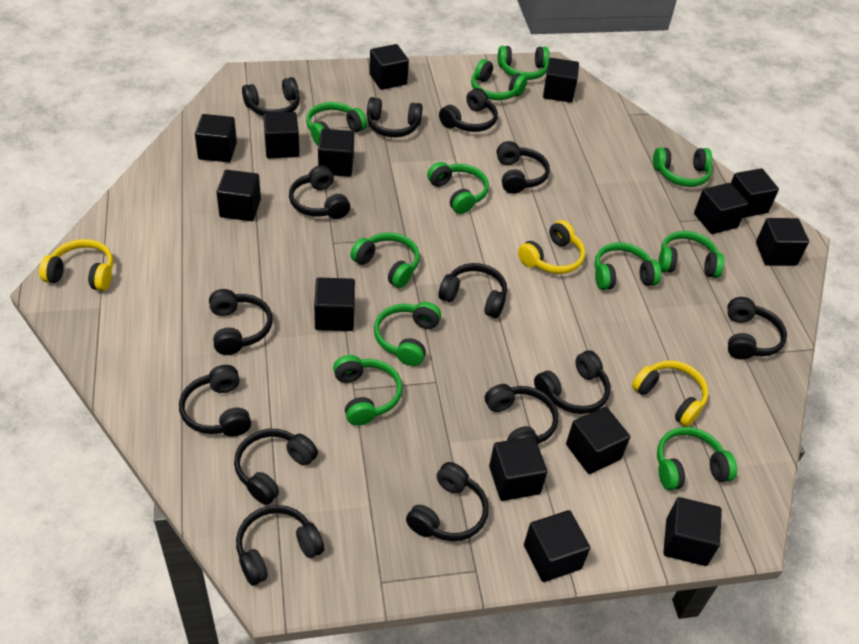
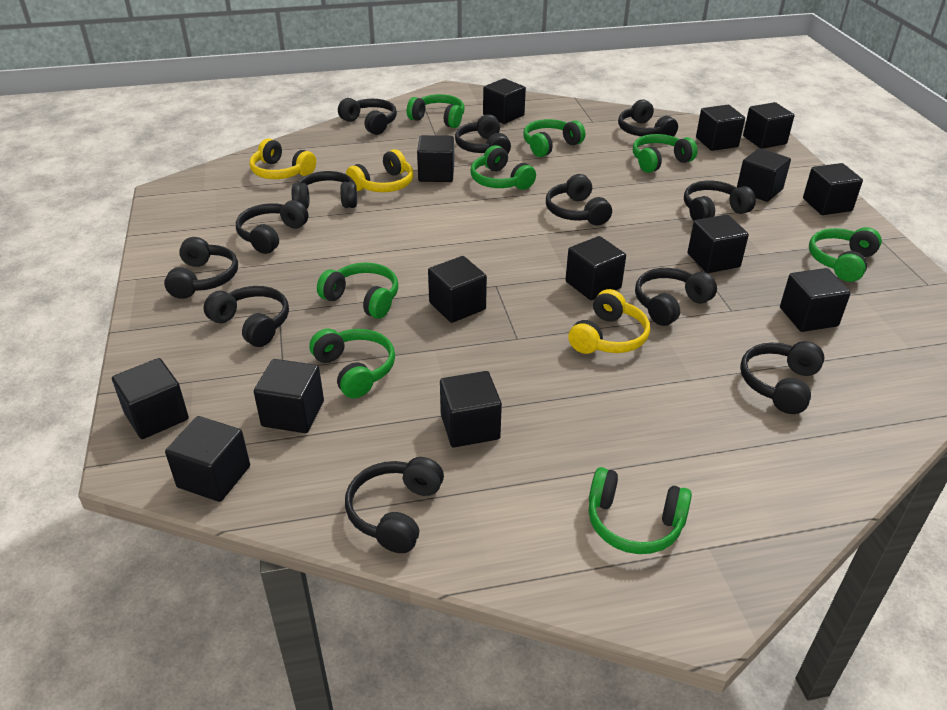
black headphones: 14 -> 12
green headphones: 11 -> 8

